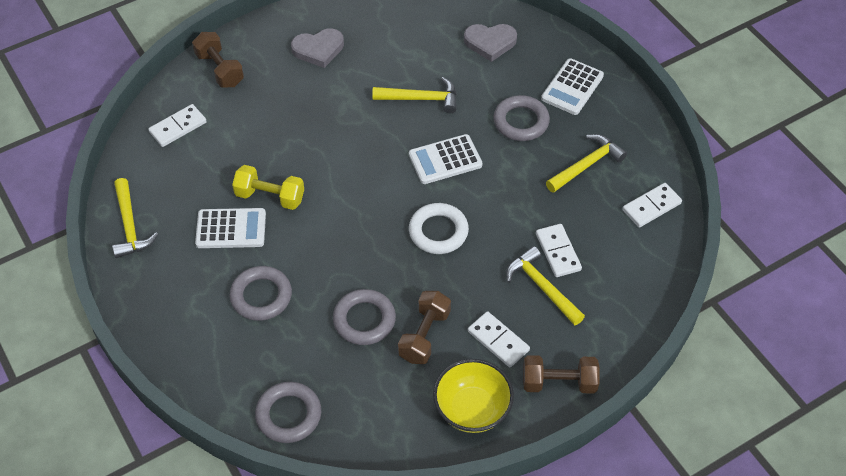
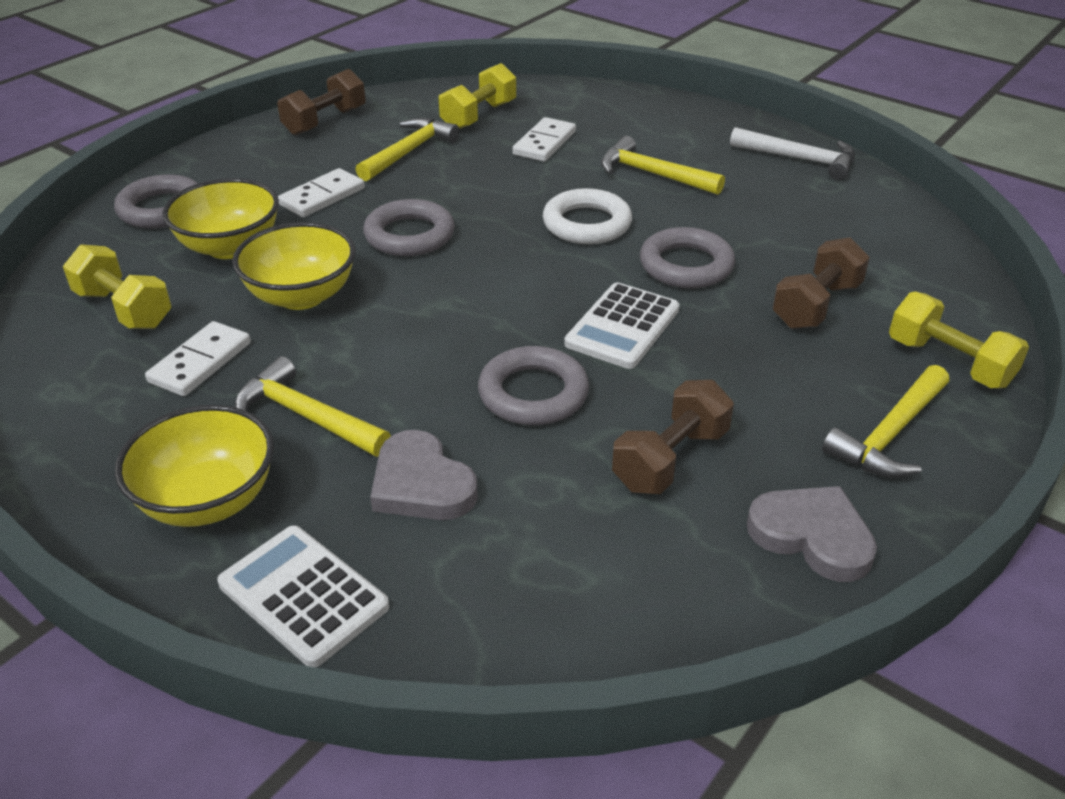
white calculator: 3 -> 2
white domino: 4 -> 3
white hammer: 0 -> 1
yellow bowl: 1 -> 3
yellow dumbbell: 1 -> 3

